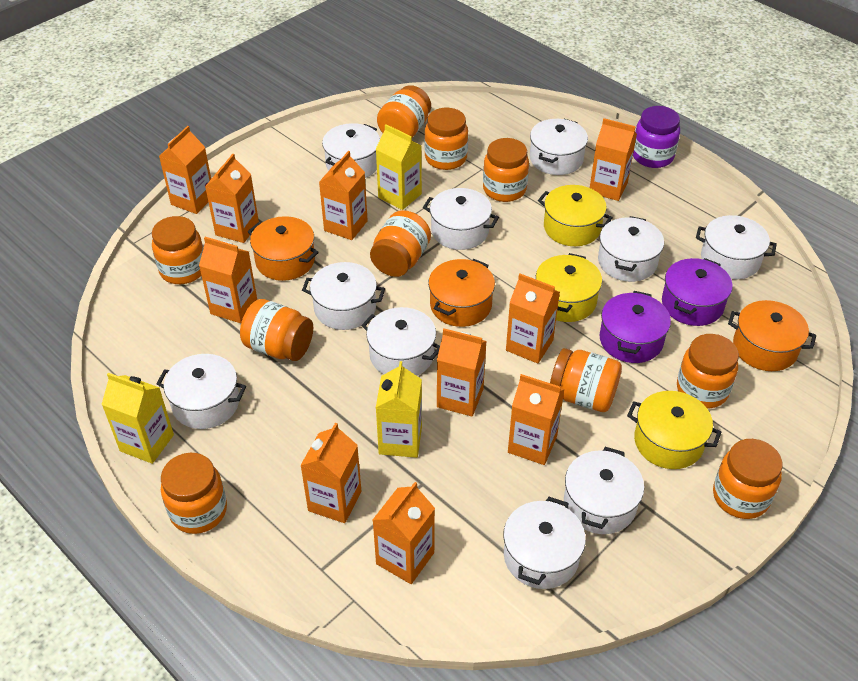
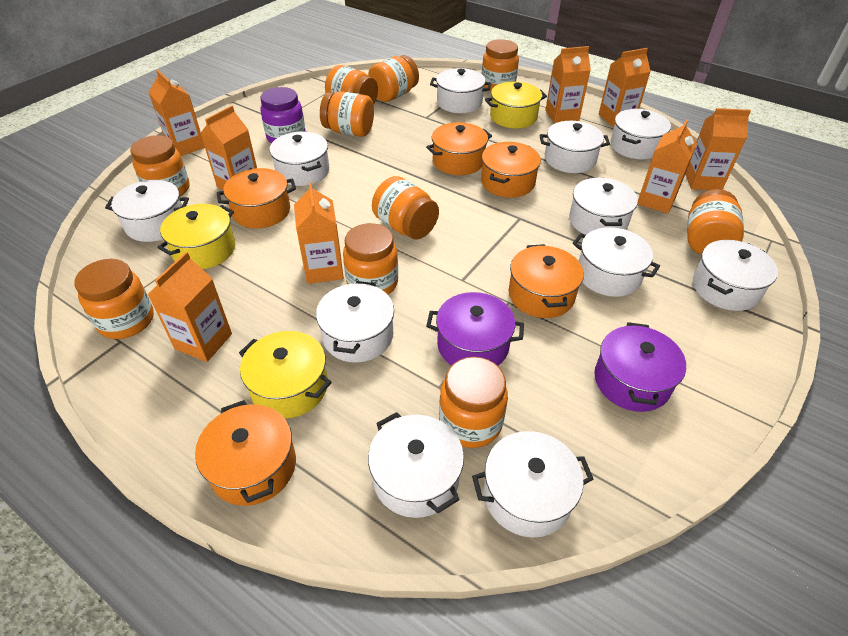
orange carton: 10 -> 8
orange pot: 3 -> 5
white pot: 10 -> 11
yellow carton: 3 -> 0

